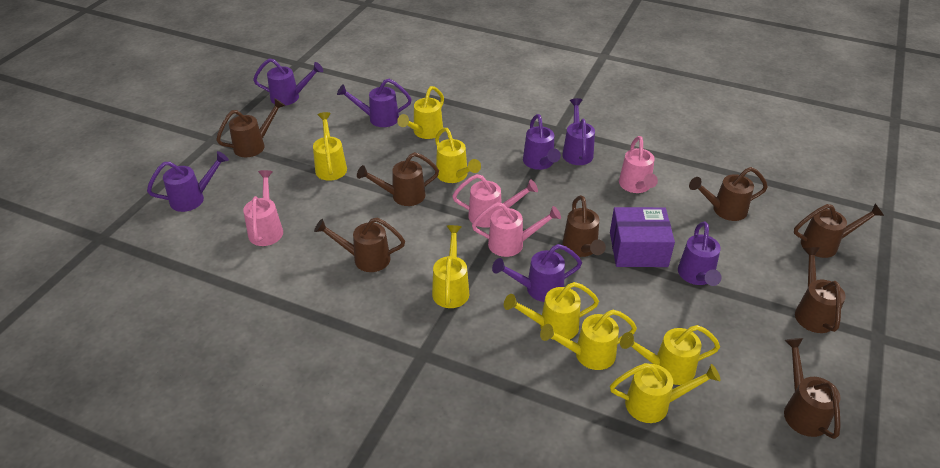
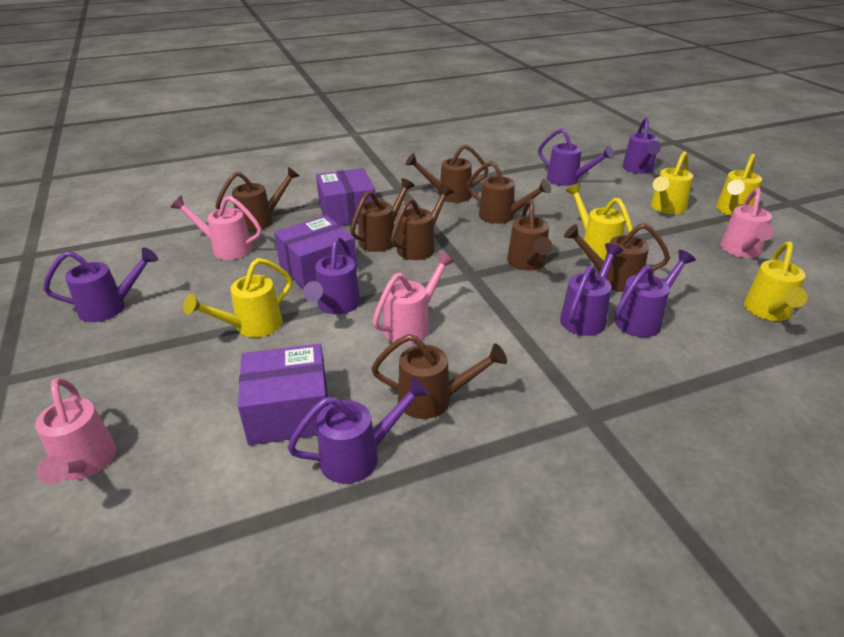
purple box: 1 -> 3
yellow watering can: 8 -> 5

